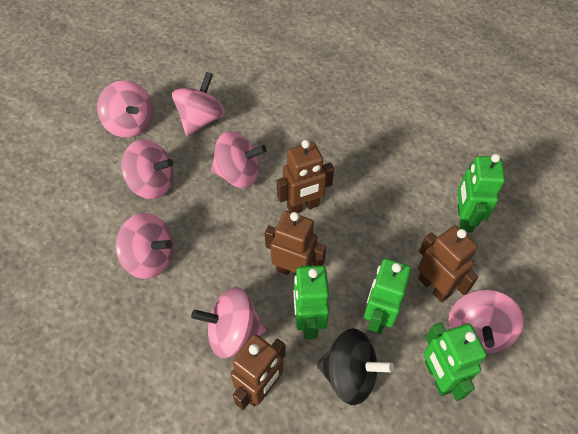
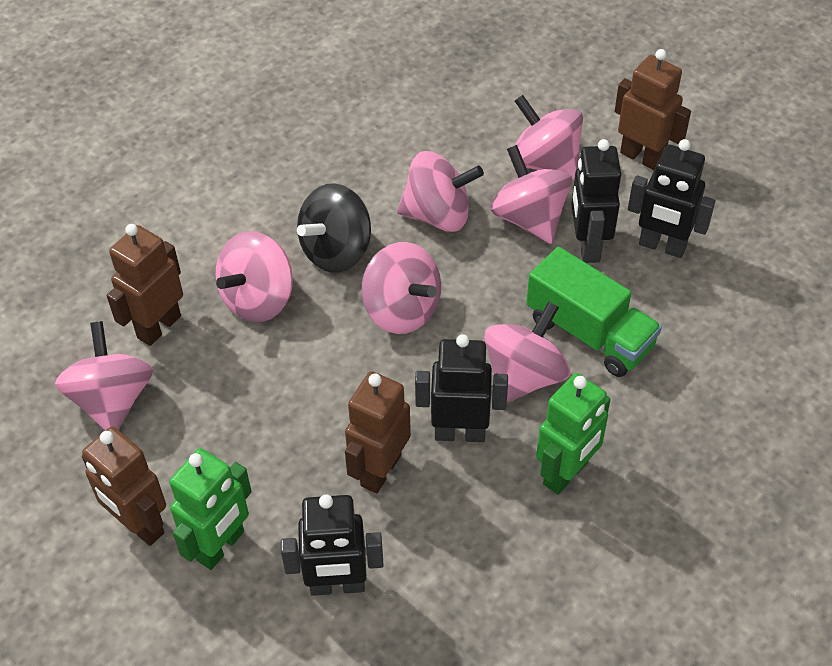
black robot: 0 -> 4
green robot: 4 -> 2
green truck: 0 -> 1

